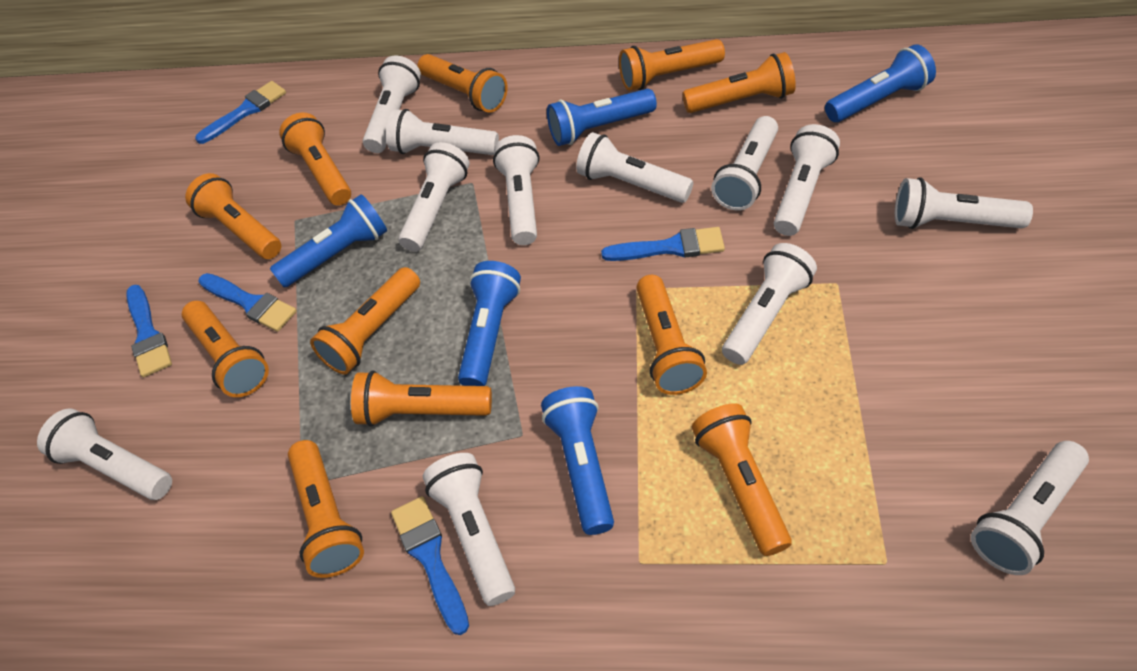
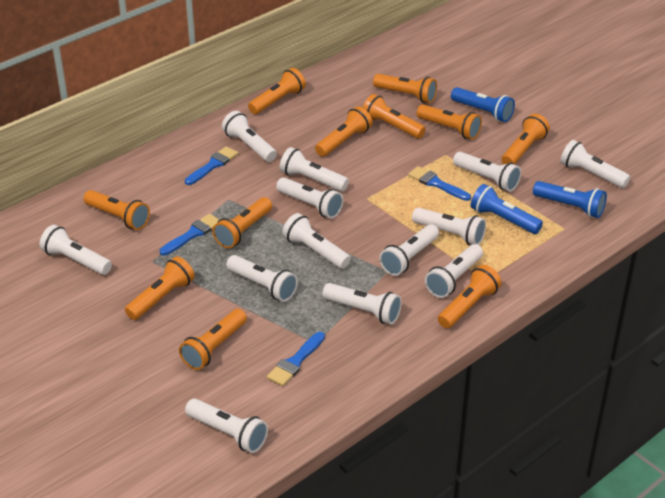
blue brush: 5 -> 4
blue flashlight: 5 -> 3
white flashlight: 12 -> 13

